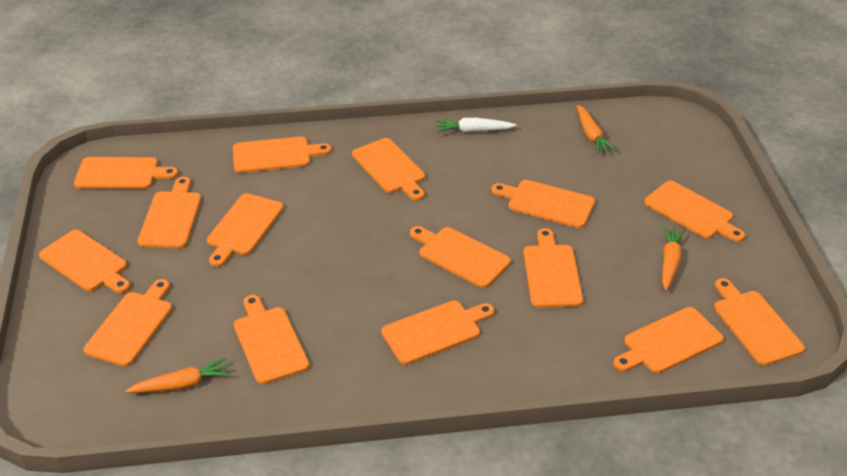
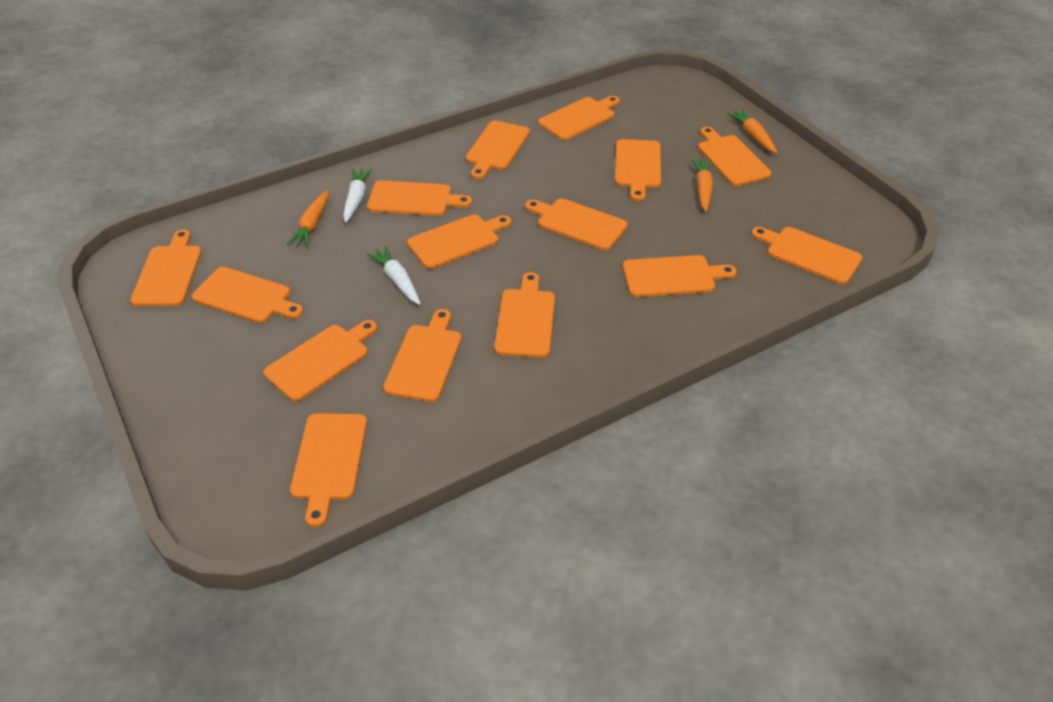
white carrot: 1 -> 2

